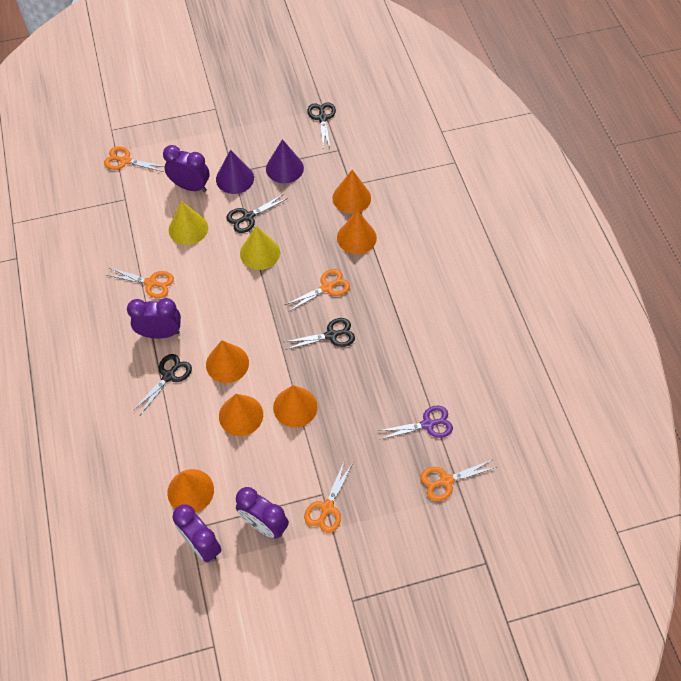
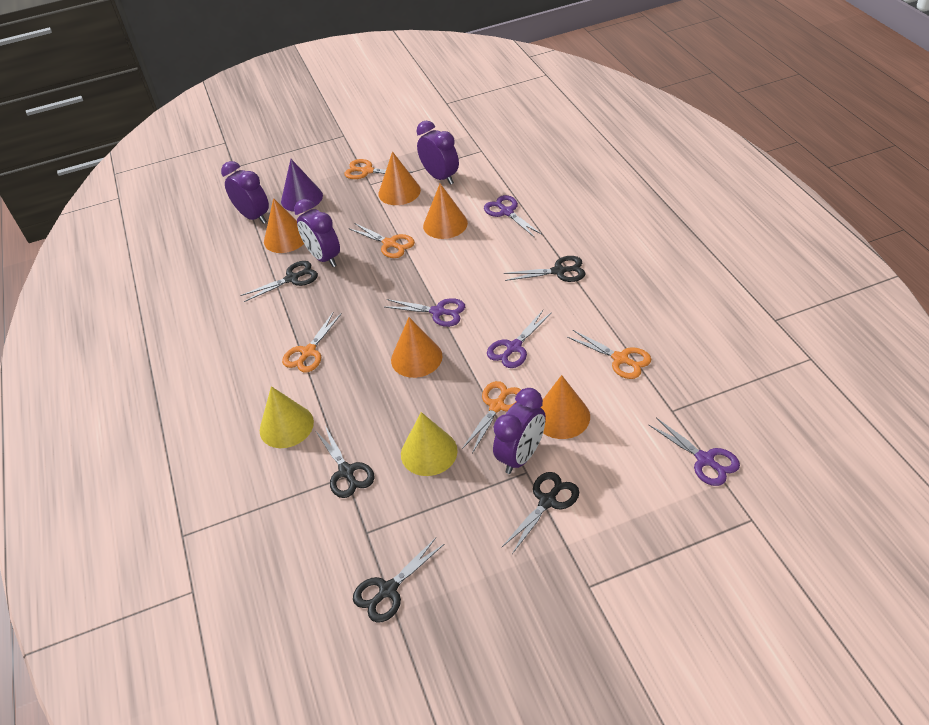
black scissors: 4 -> 5
orange cone: 6 -> 5
purple cone: 2 -> 1
purple scissors: 1 -> 4

